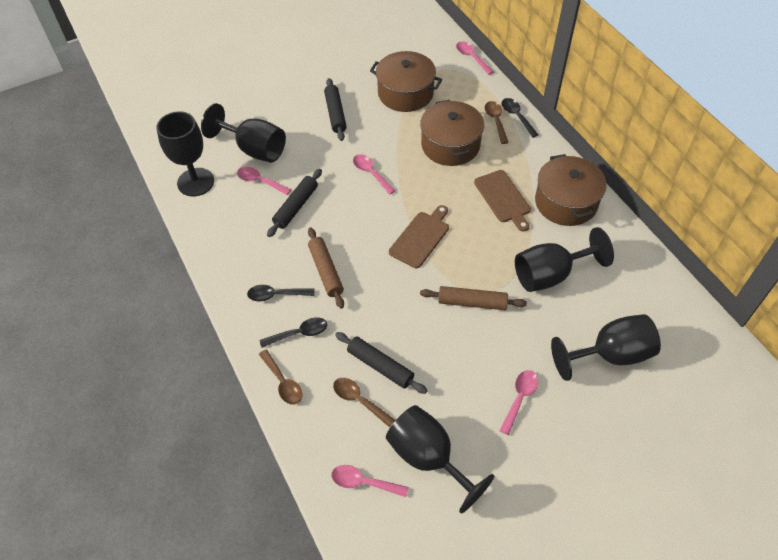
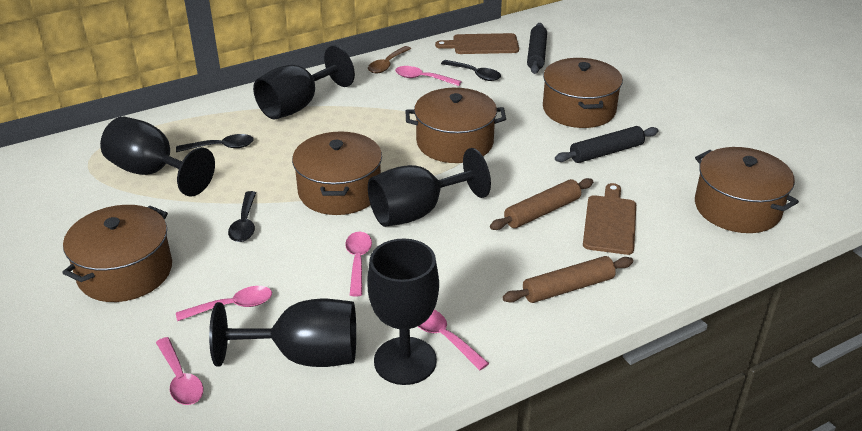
black rolling pin: 3 -> 2
brown pot: 3 -> 5
brown spoon: 3 -> 1

